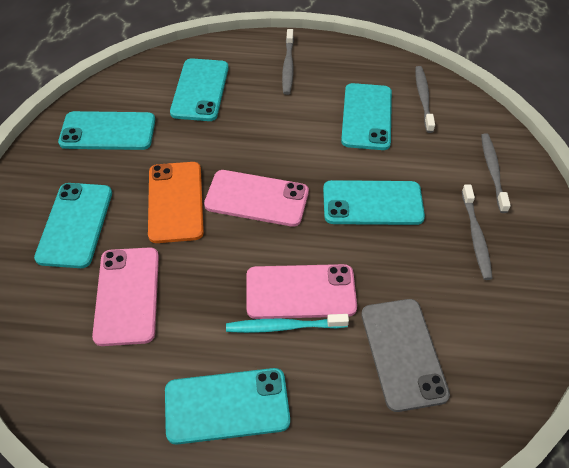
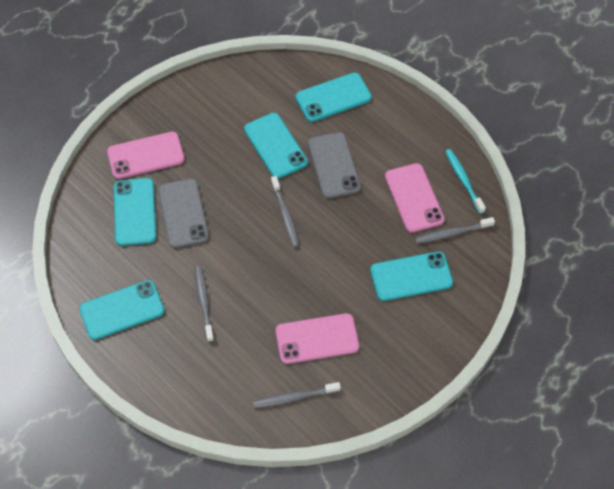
grey phone: 1 -> 2
orange phone: 1 -> 0
turquoise phone: 6 -> 5

